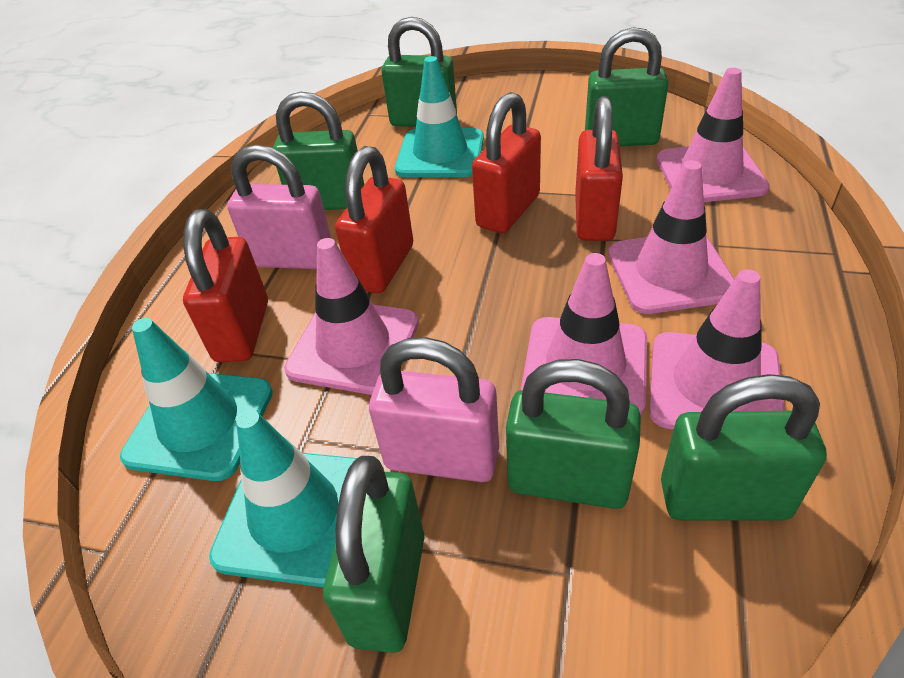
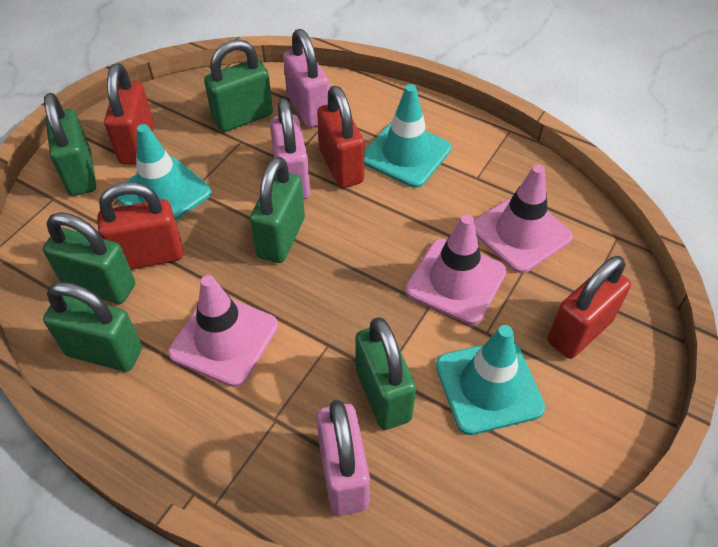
pink padlock: 2 -> 3
pink traffic cone: 5 -> 3

